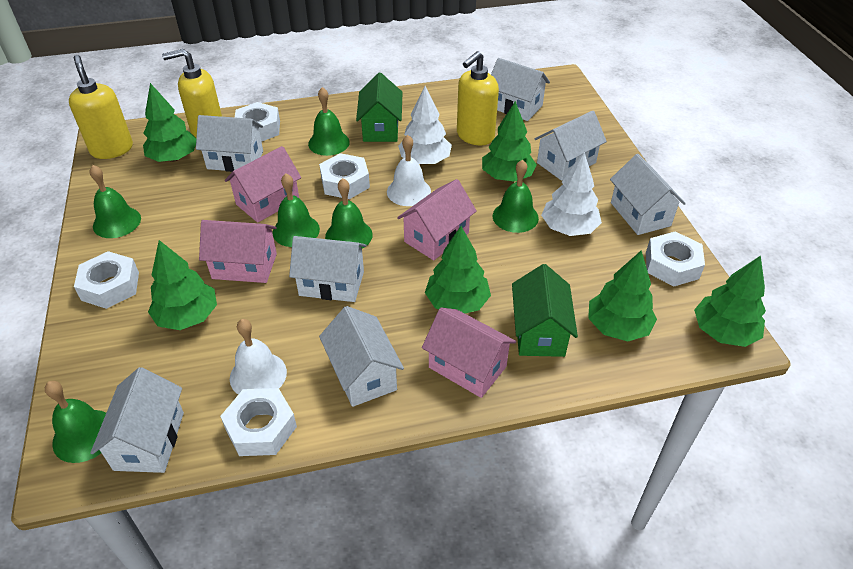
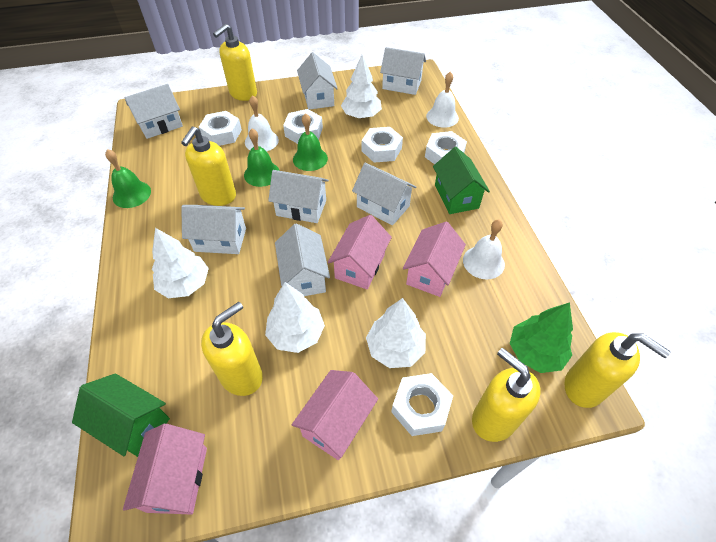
green bell: 6 -> 3
green tree: 6 -> 1
white bell: 2 -> 3
white tree: 2 -> 4
yellow soap dispenser: 3 -> 5

